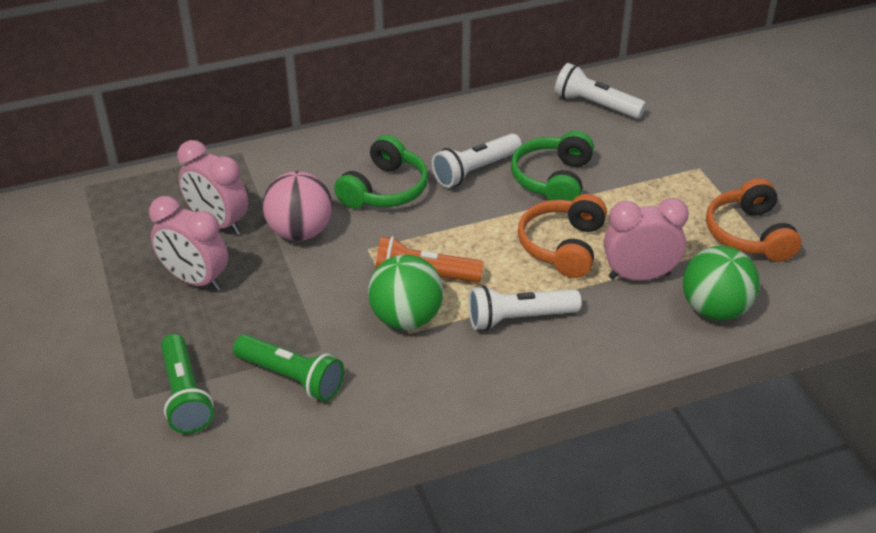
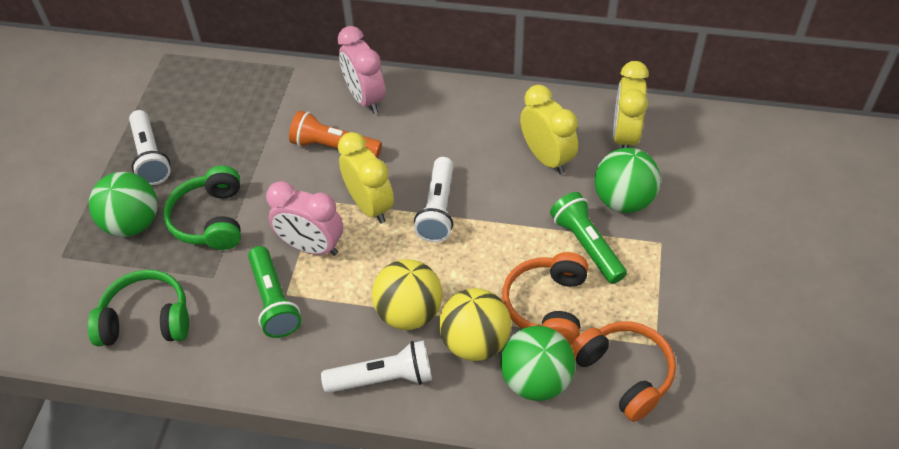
green ball: 2 -> 3
pink ball: 1 -> 0
pink clock: 3 -> 2
yellow ball: 0 -> 2
yellow clock: 0 -> 3

